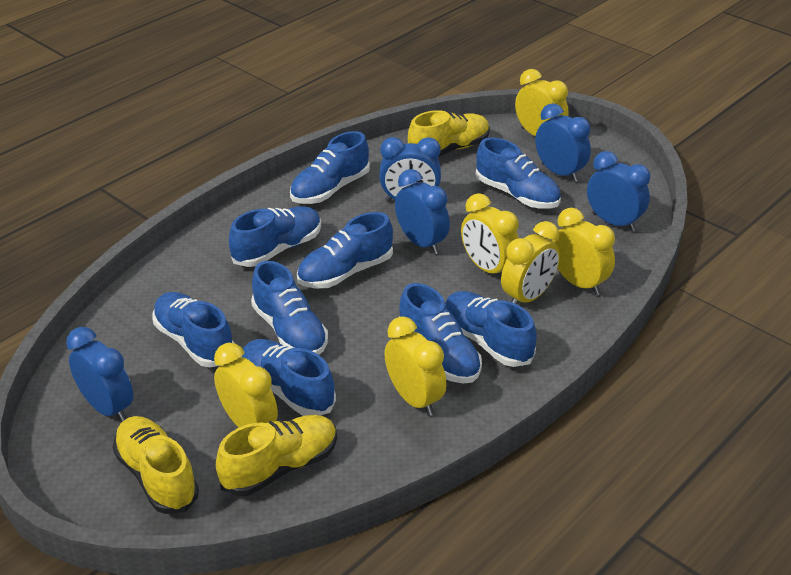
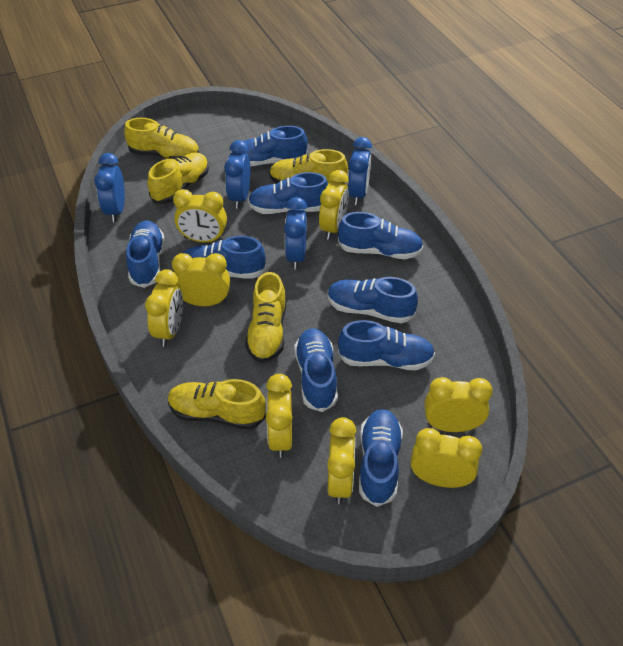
blue clock: 5 -> 4
yellow clock: 6 -> 8
yellow shoe: 3 -> 5

